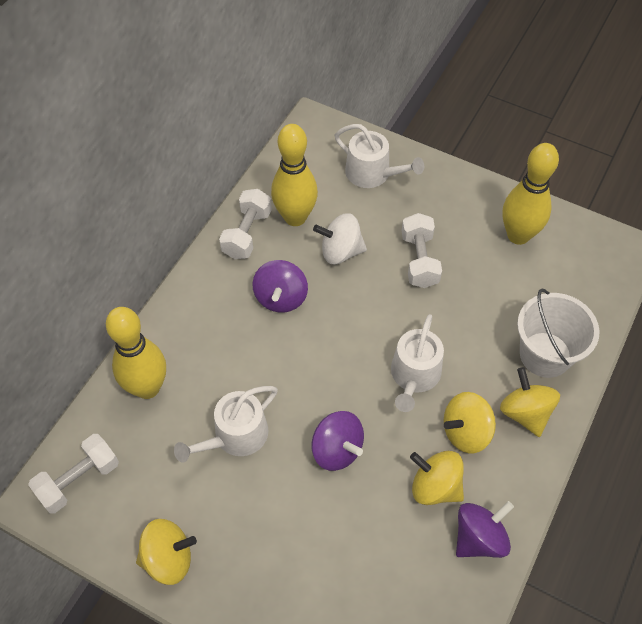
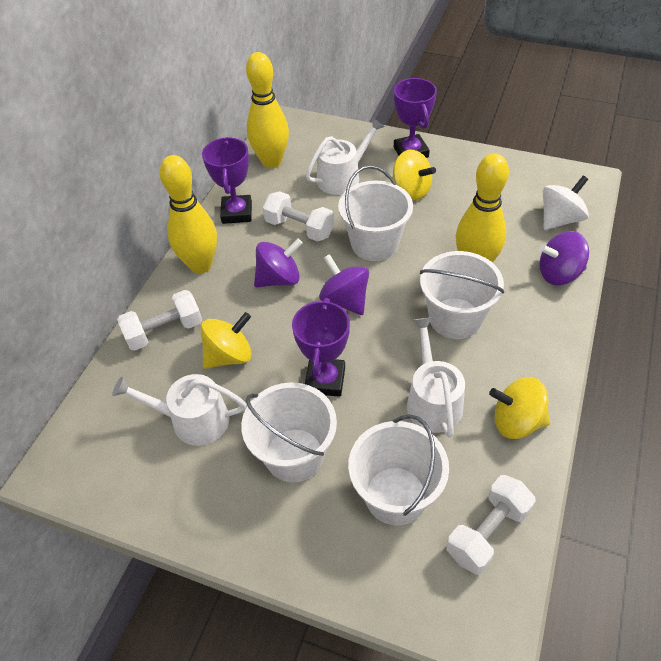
purple trophy: 0 -> 3
white bucket: 1 -> 4
yellow spinning top: 4 -> 3

